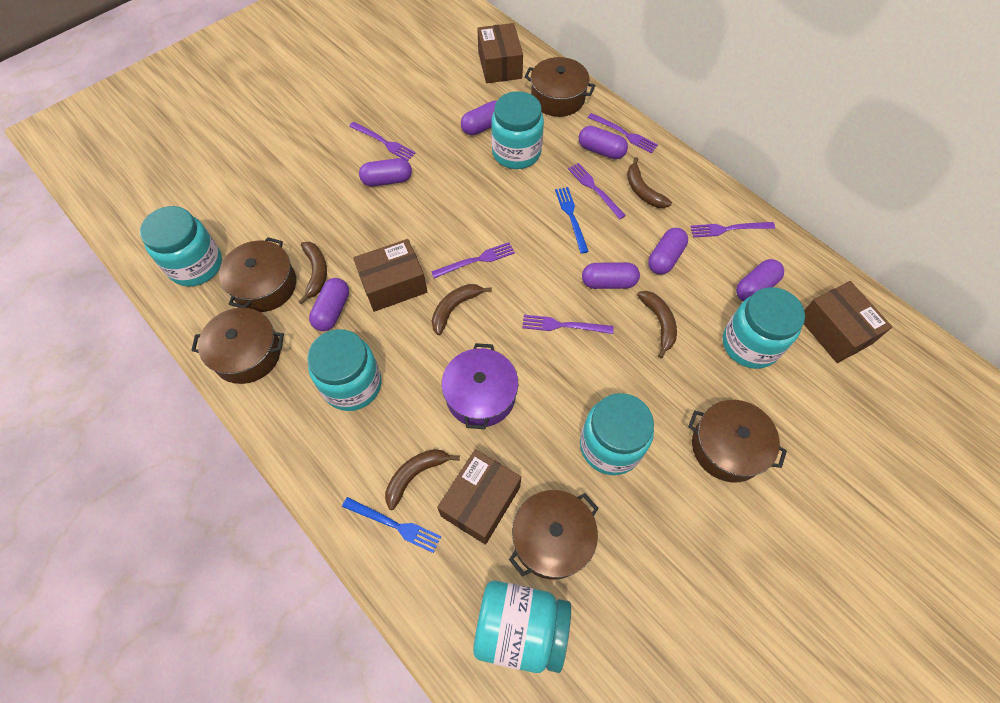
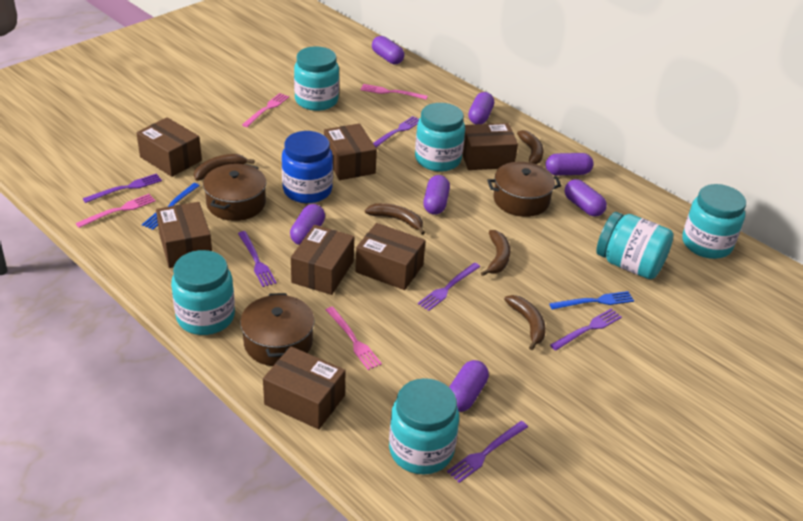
blue jar: 0 -> 1
brown box: 4 -> 7
brown pot: 5 -> 3
pink fork: 0 -> 4
purple pot: 1 -> 0

